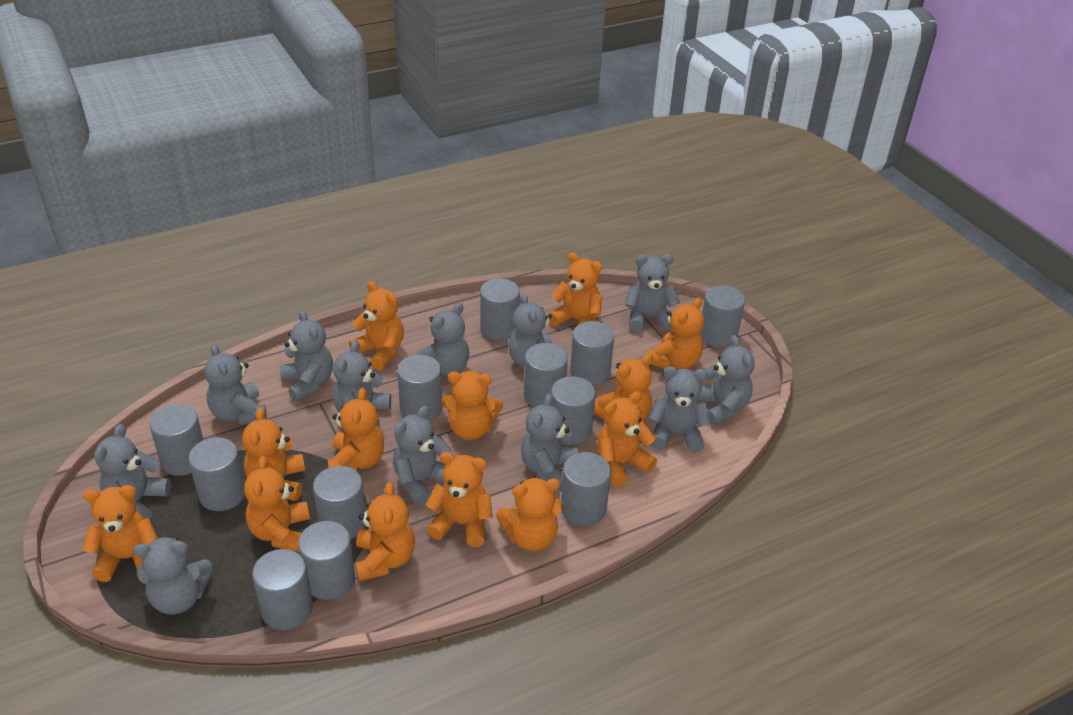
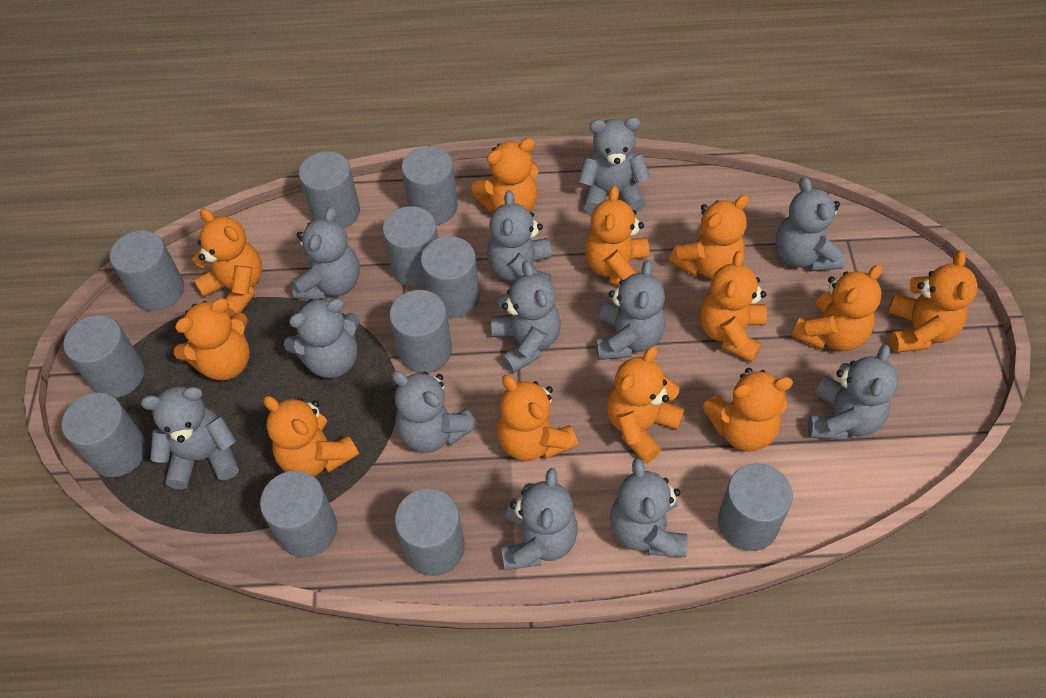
grey cylinder: 12 -> 11
orange teddy bear: 13 -> 12

